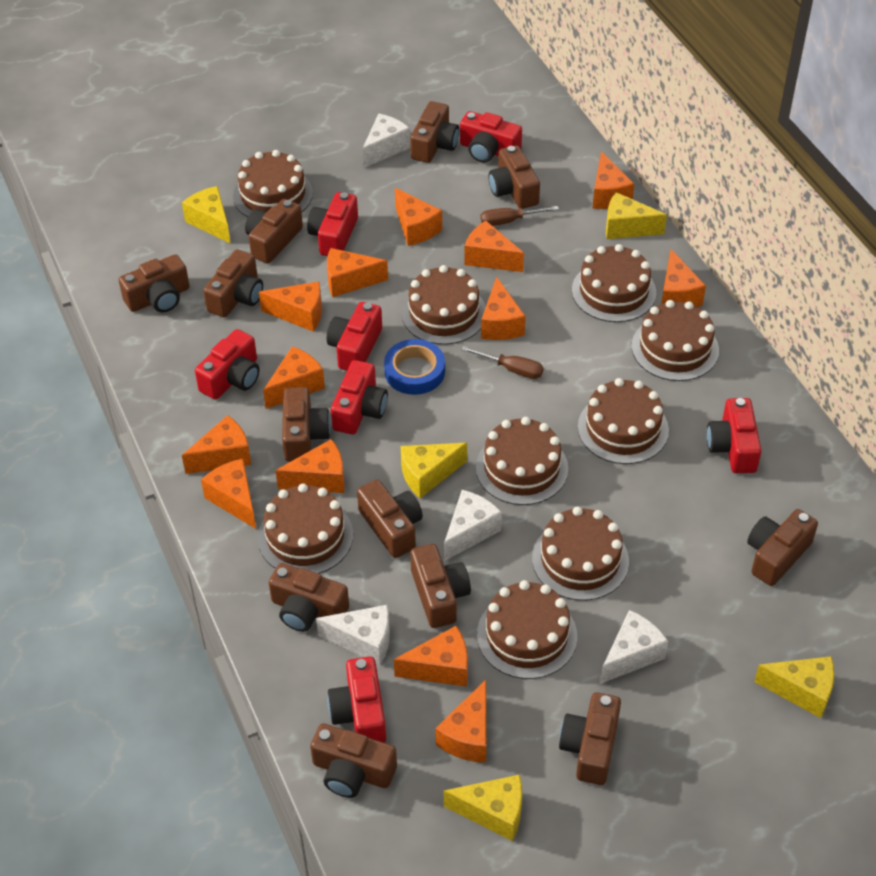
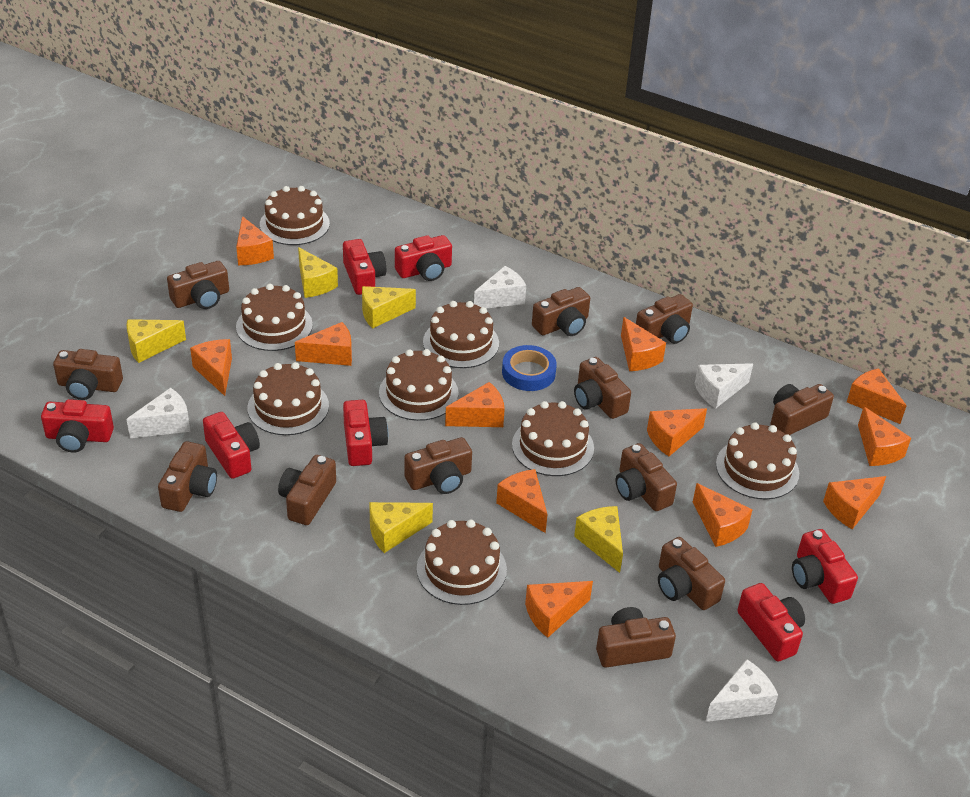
brown cake: 9 -> 8
brown screwdriver: 2 -> 0
orange cheese: 13 -> 12

